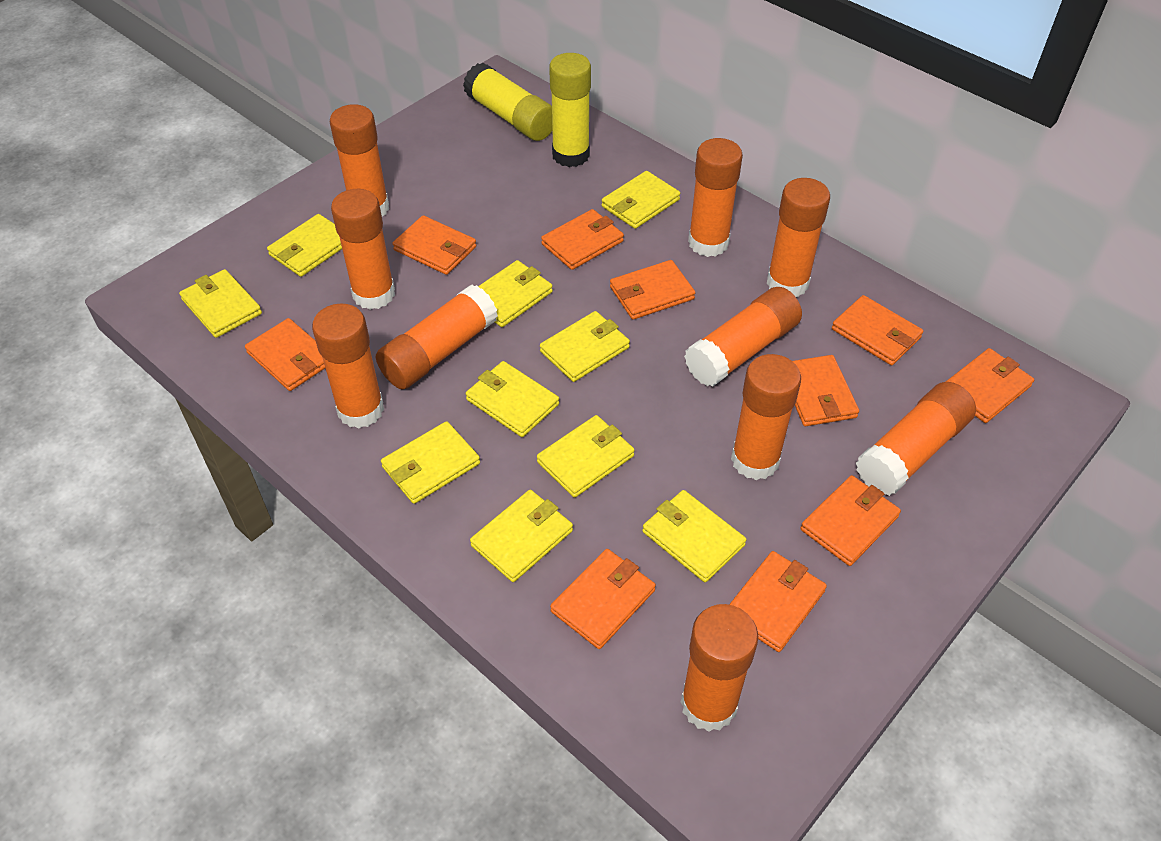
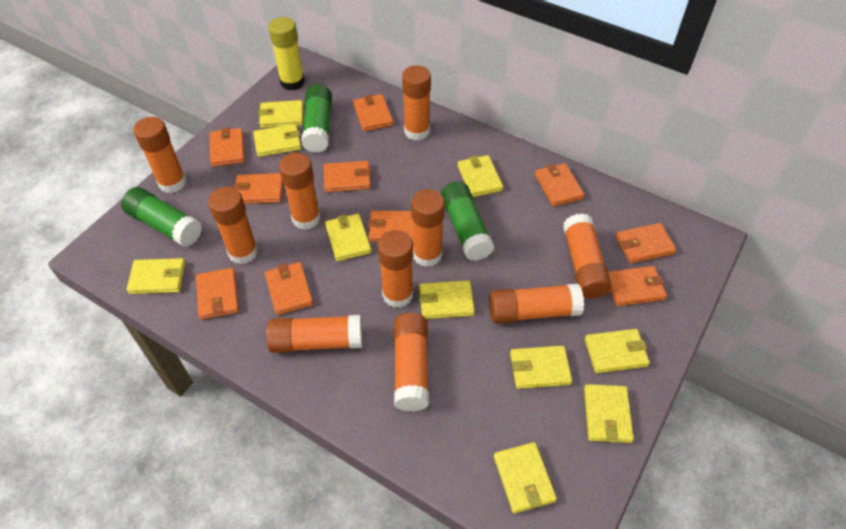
green glue stick: 0 -> 3
yellow glue stick: 2 -> 1

